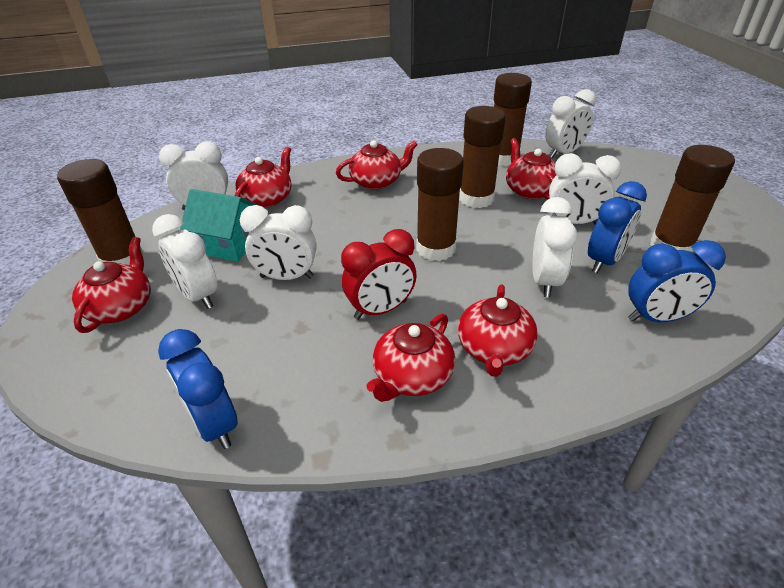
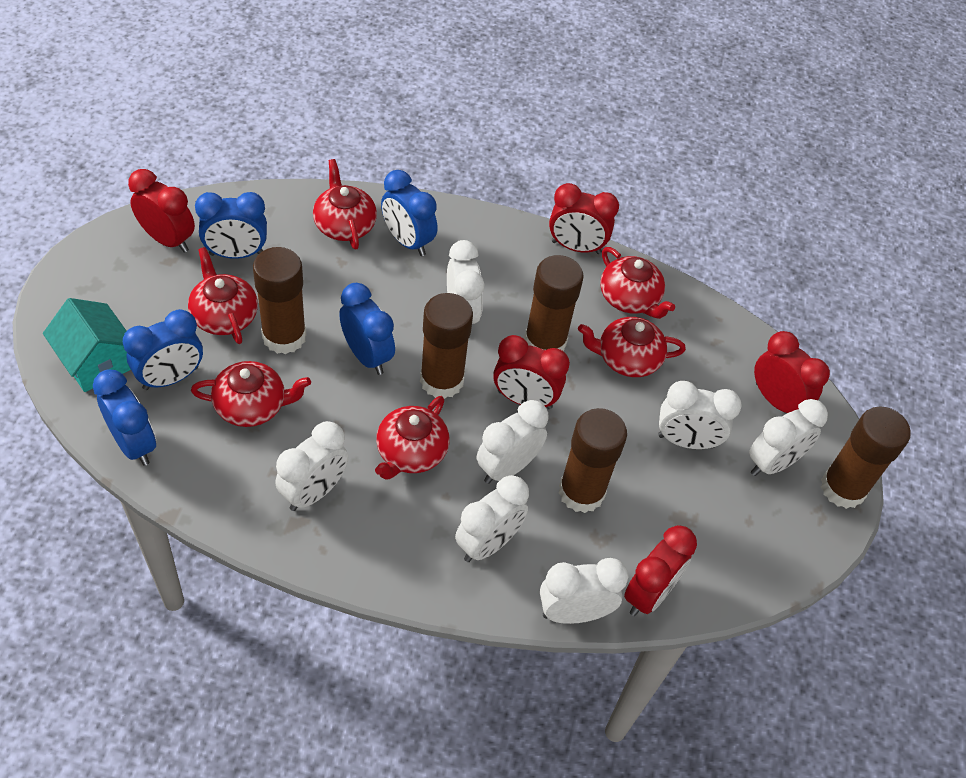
blue clock: 3 -> 5
red clock: 1 -> 5
white clock: 6 -> 7

